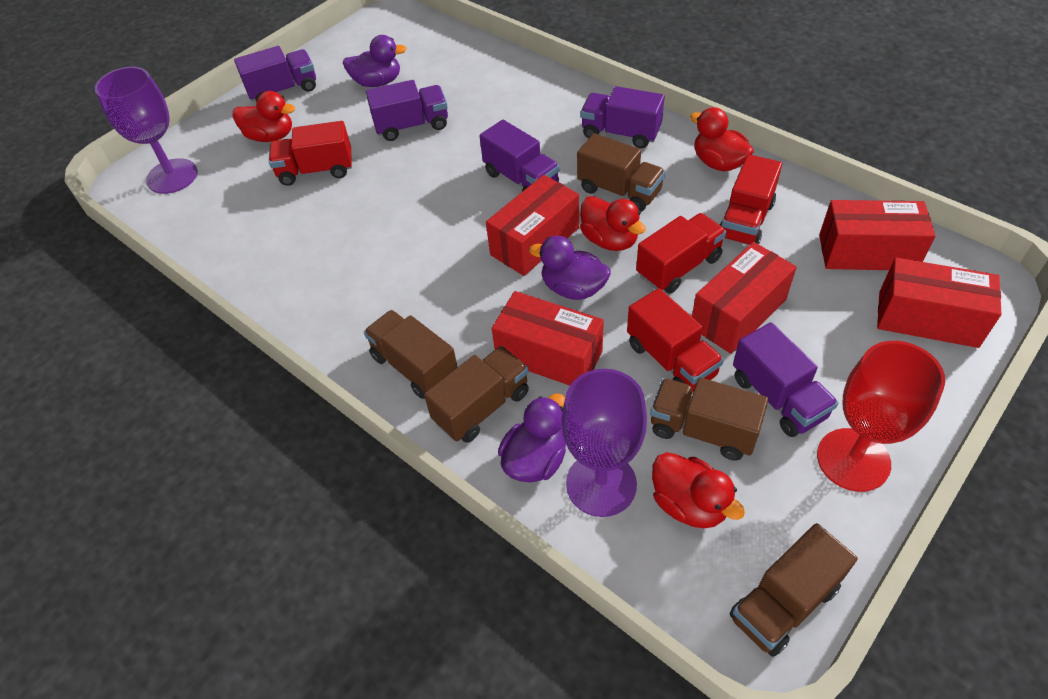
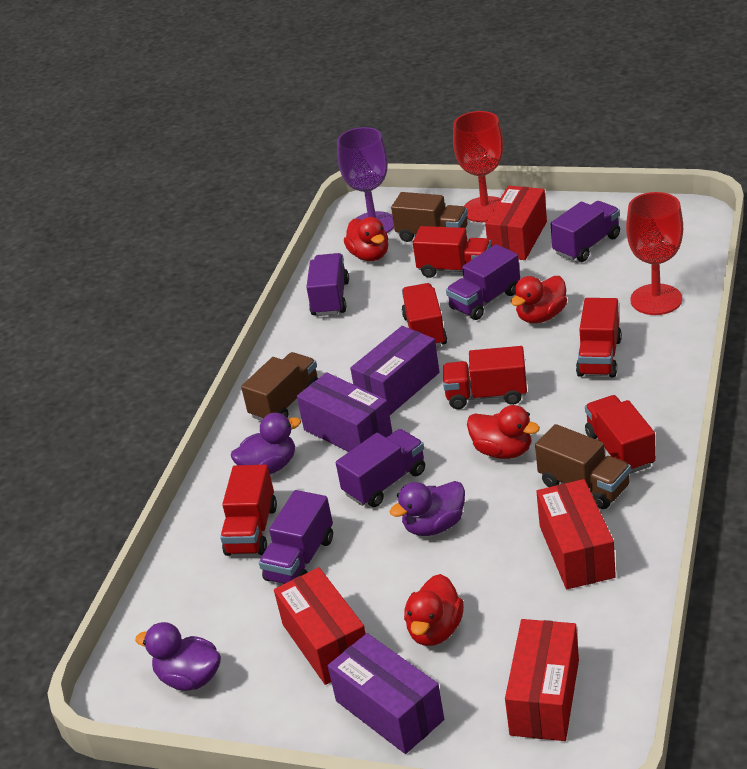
brown truck: 5 -> 3
purple box: 0 -> 3
purple goblet: 2 -> 1
red box: 5 -> 4
red goblet: 1 -> 2
red truck: 4 -> 6

